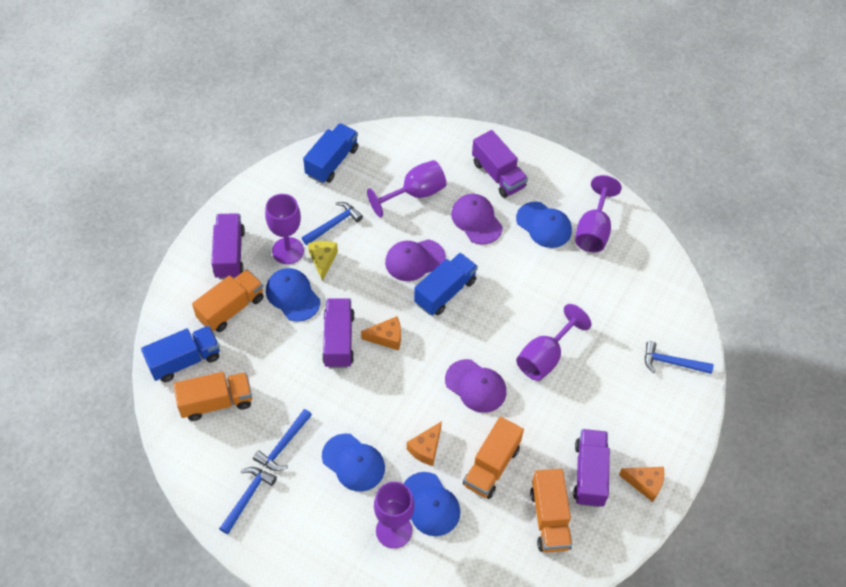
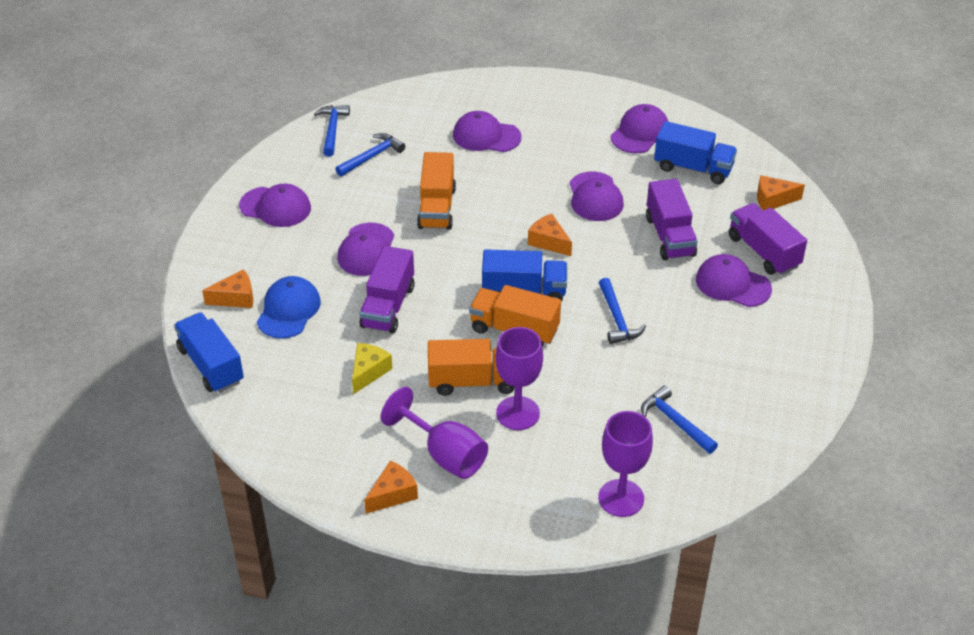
blue cap: 4 -> 1
orange cheese: 3 -> 4
orange truck: 4 -> 3
purple cap: 3 -> 6
purple goblet: 5 -> 3
purple truck: 4 -> 3

